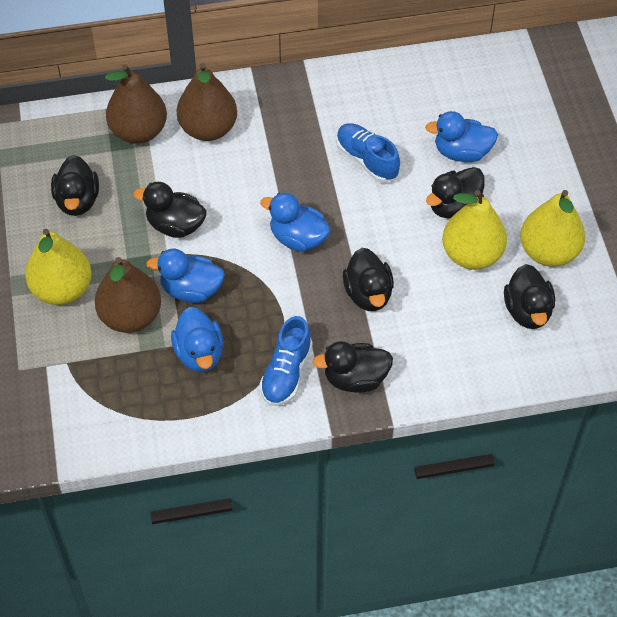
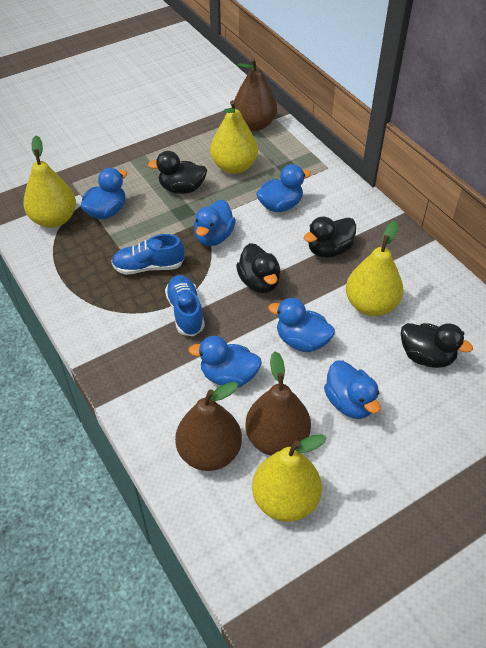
black duck: 6 -> 4
blue duck: 4 -> 6
yellow pear: 3 -> 4

